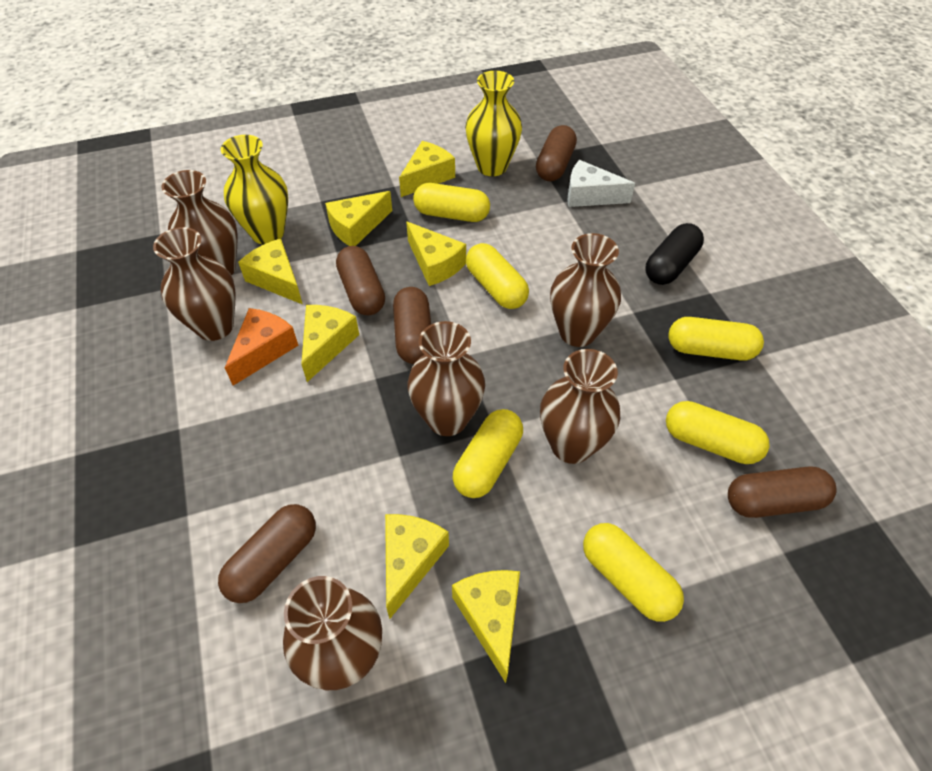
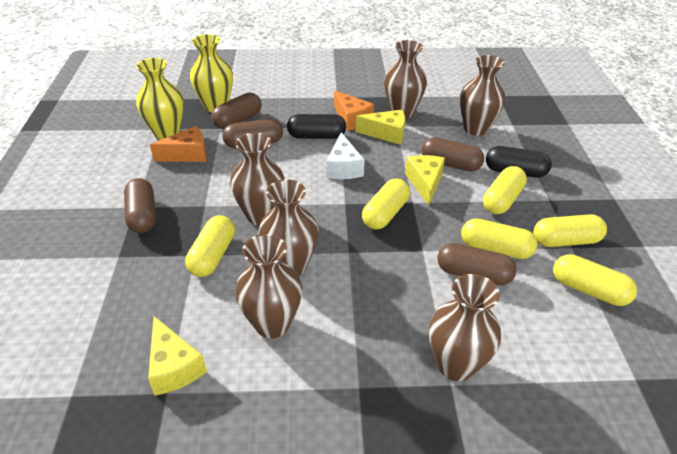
black capsule: 1 -> 2
orange cheese: 1 -> 2
yellow cheese: 7 -> 3

